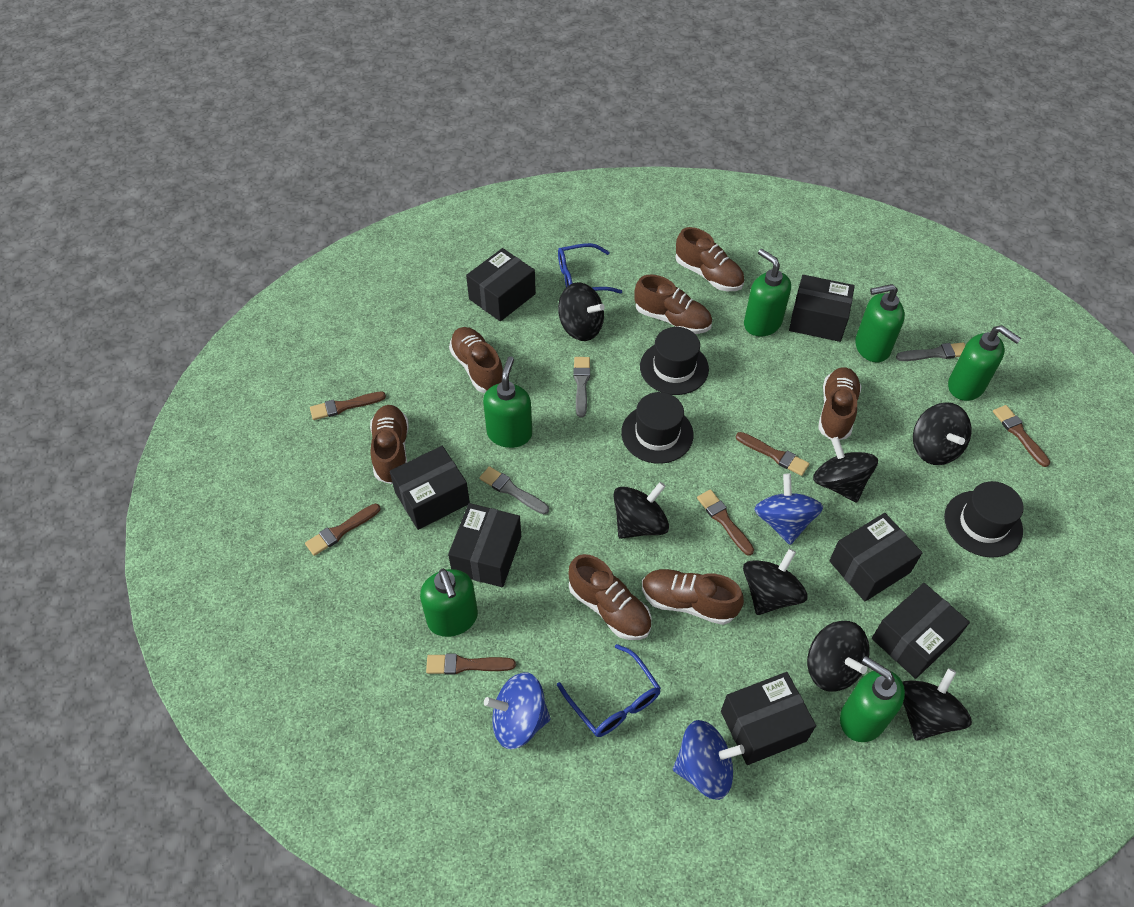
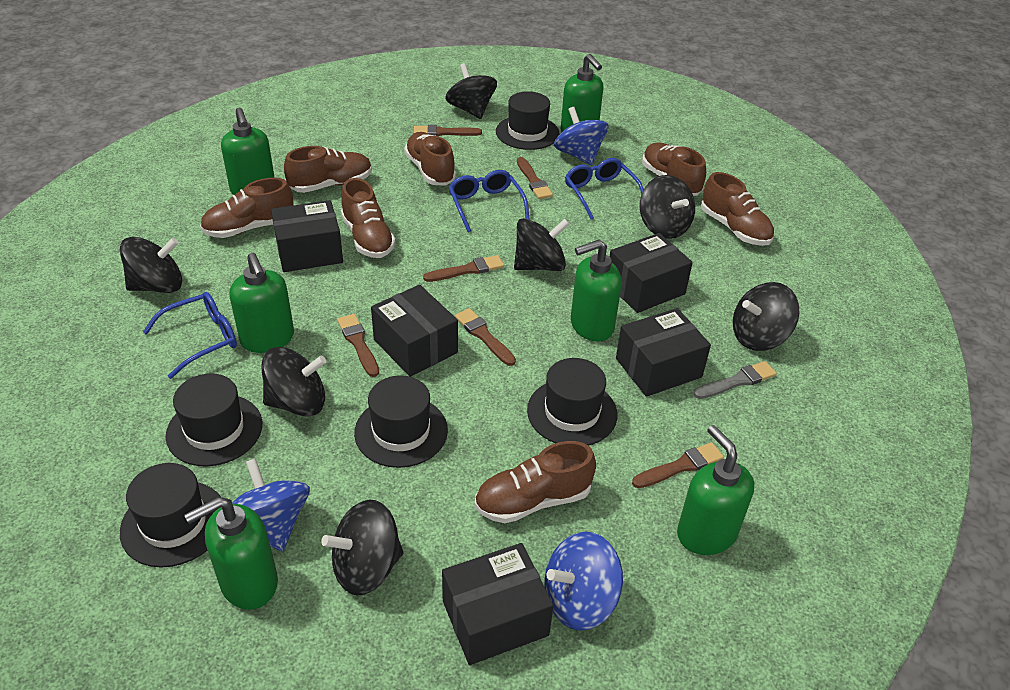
black box: 7 -> 5
black hat: 3 -> 5
blue glasses: 2 -> 3
grey brush: 3 -> 1

